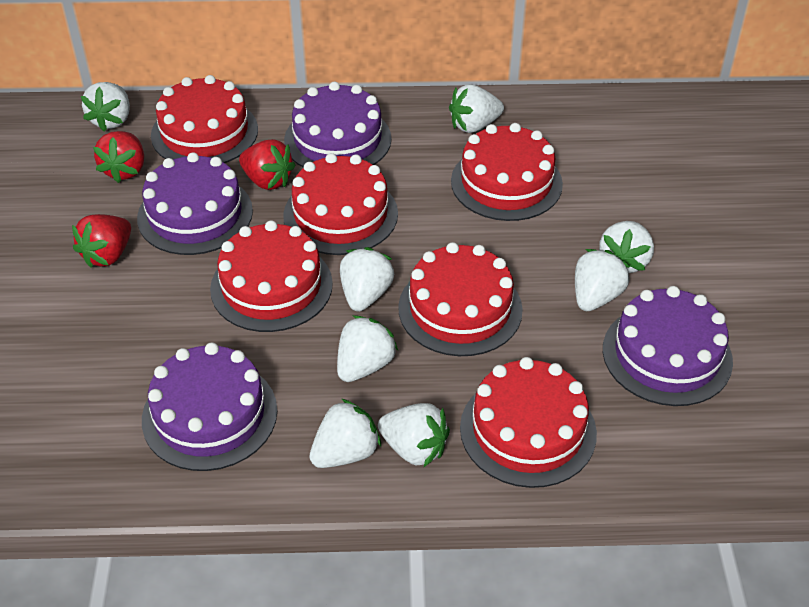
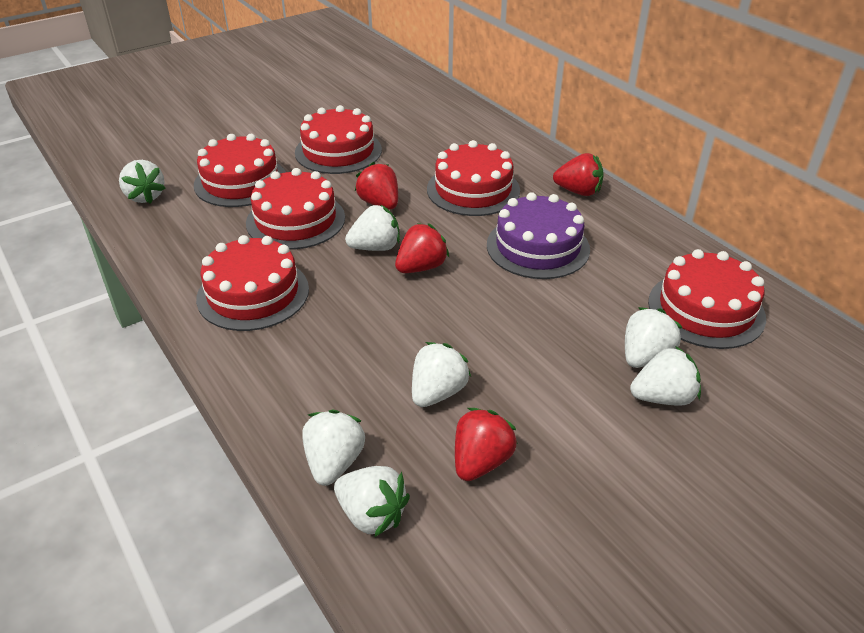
purple cake: 4 -> 1
red strawberry: 3 -> 4
white strawberry: 8 -> 7

